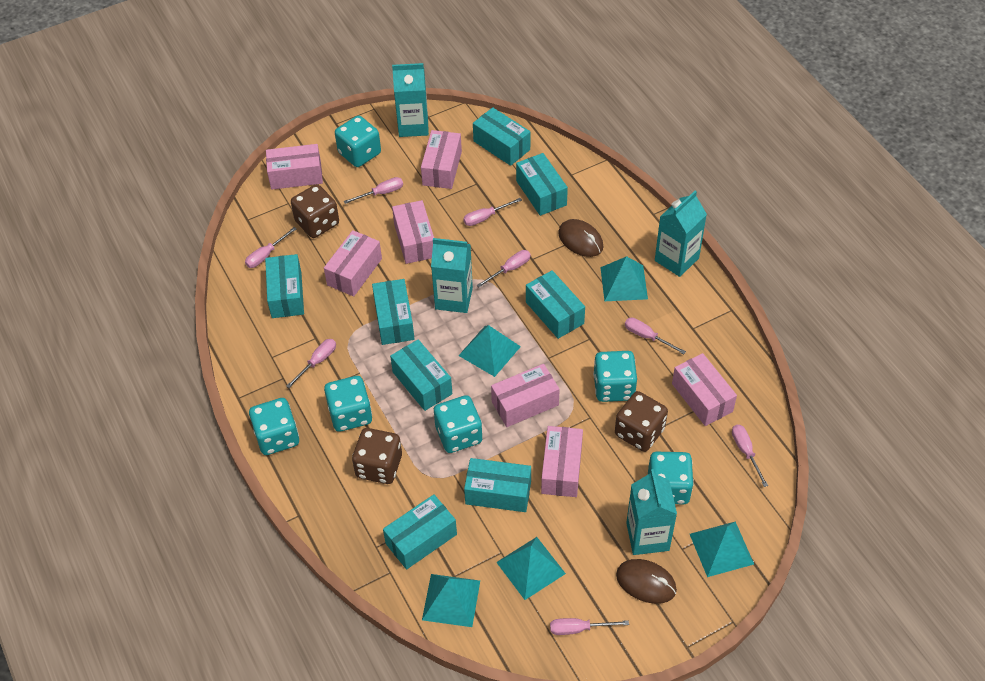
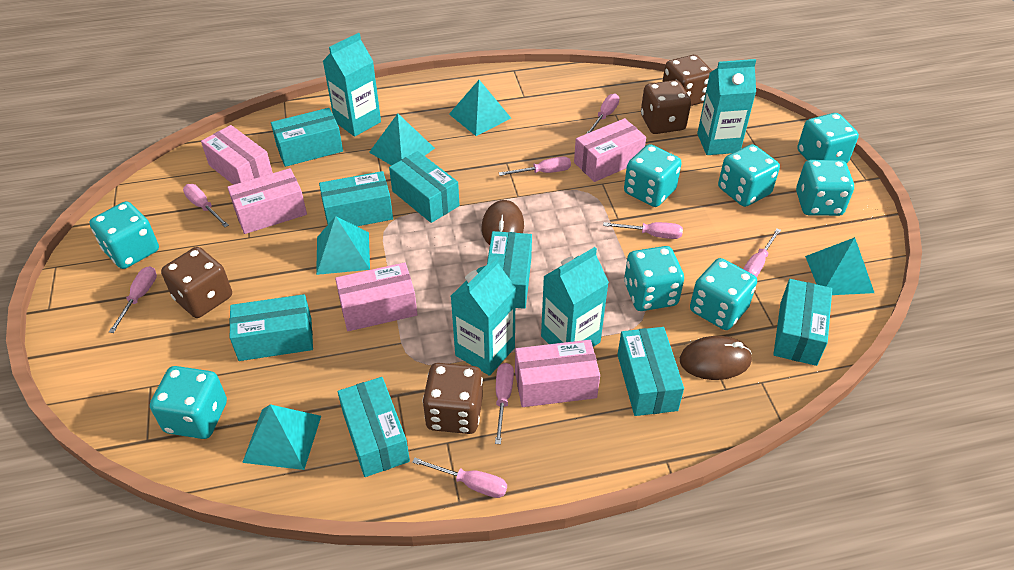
brown dice: 3 -> 4
pink box: 7 -> 5
turquoise dice: 6 -> 8

